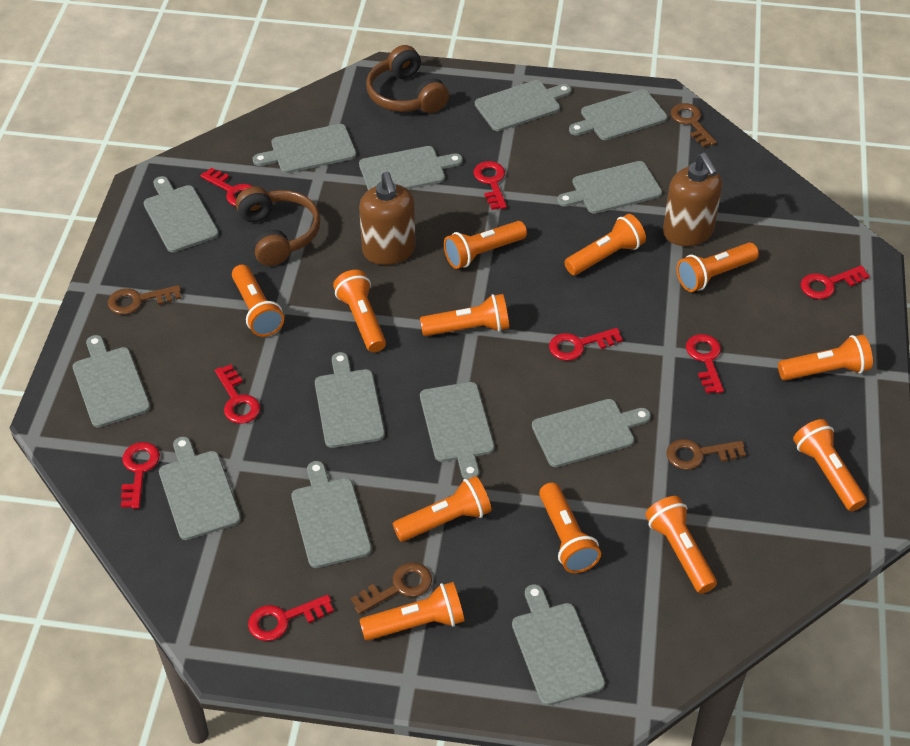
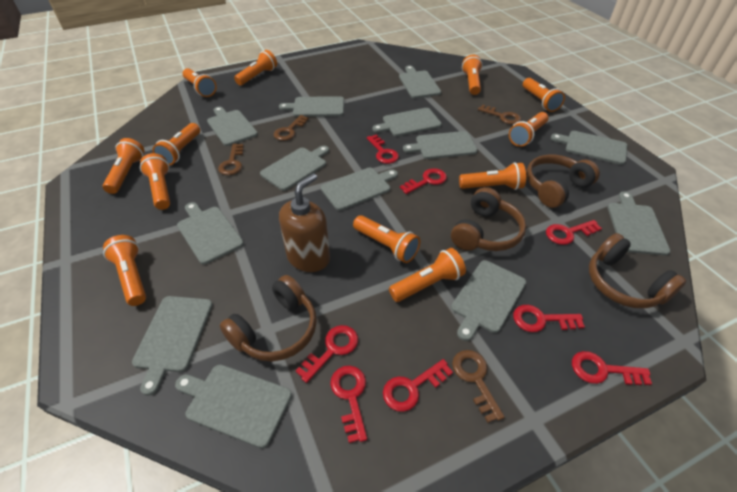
brown headphones: 2 -> 4
brown soap dispenser: 2 -> 1

